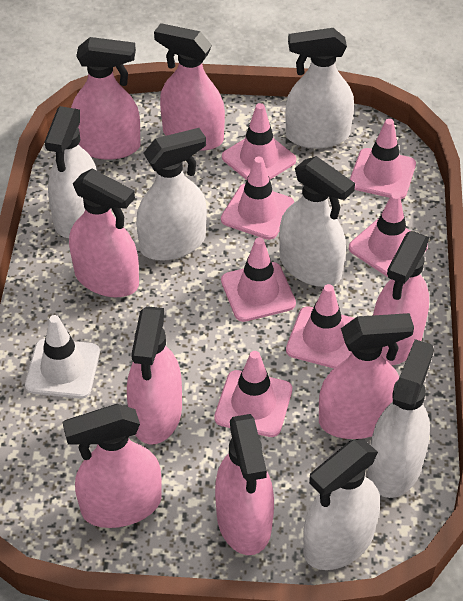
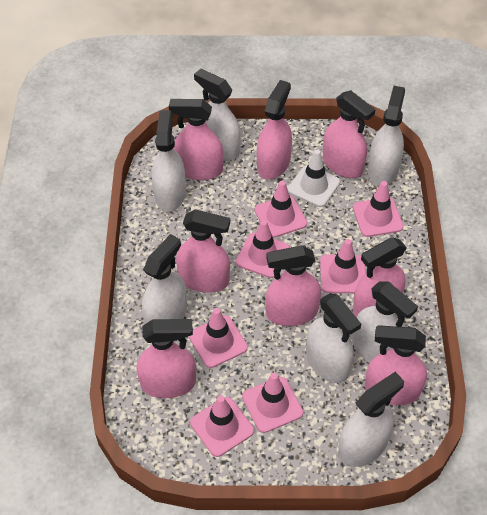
white spray bottle: 6 -> 7

